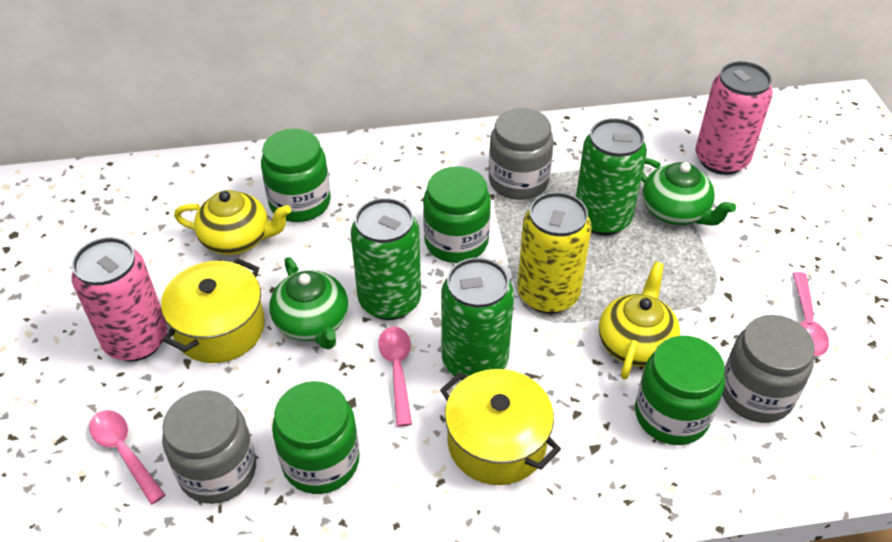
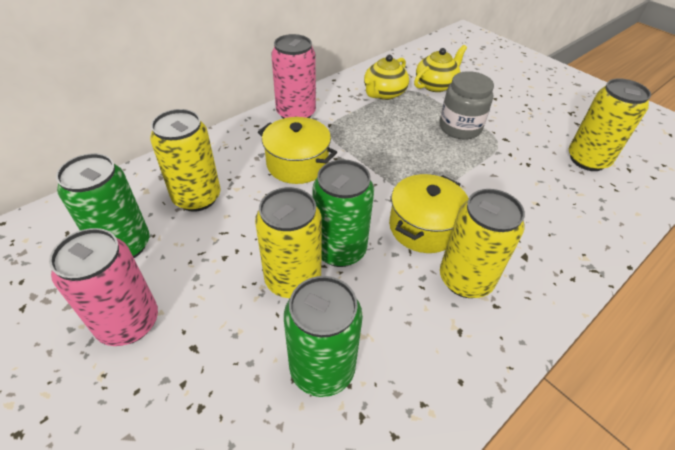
green jar: 4 -> 0
green teapot: 2 -> 0
grey jar: 3 -> 1
pink spoon: 3 -> 0
yellow can: 1 -> 4

